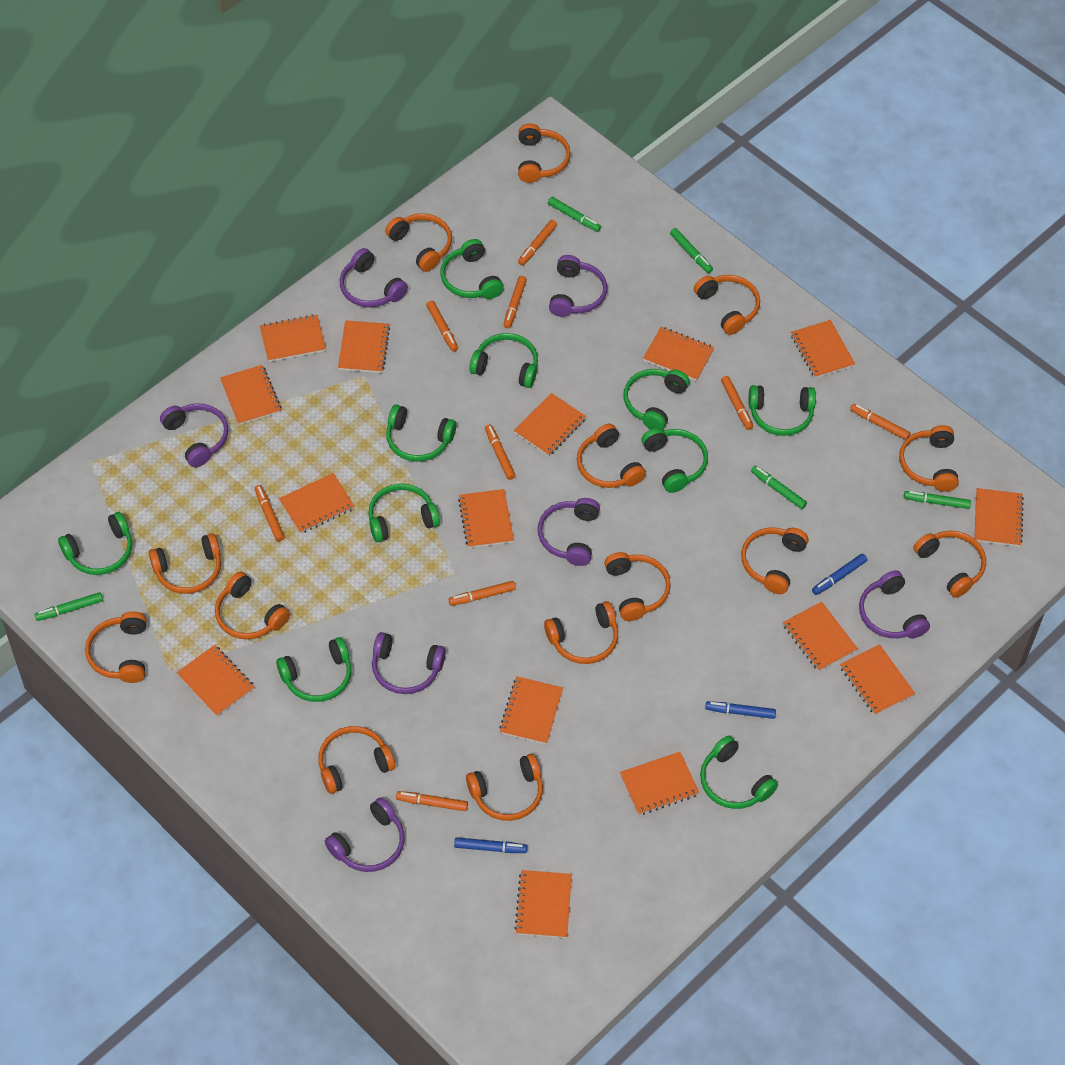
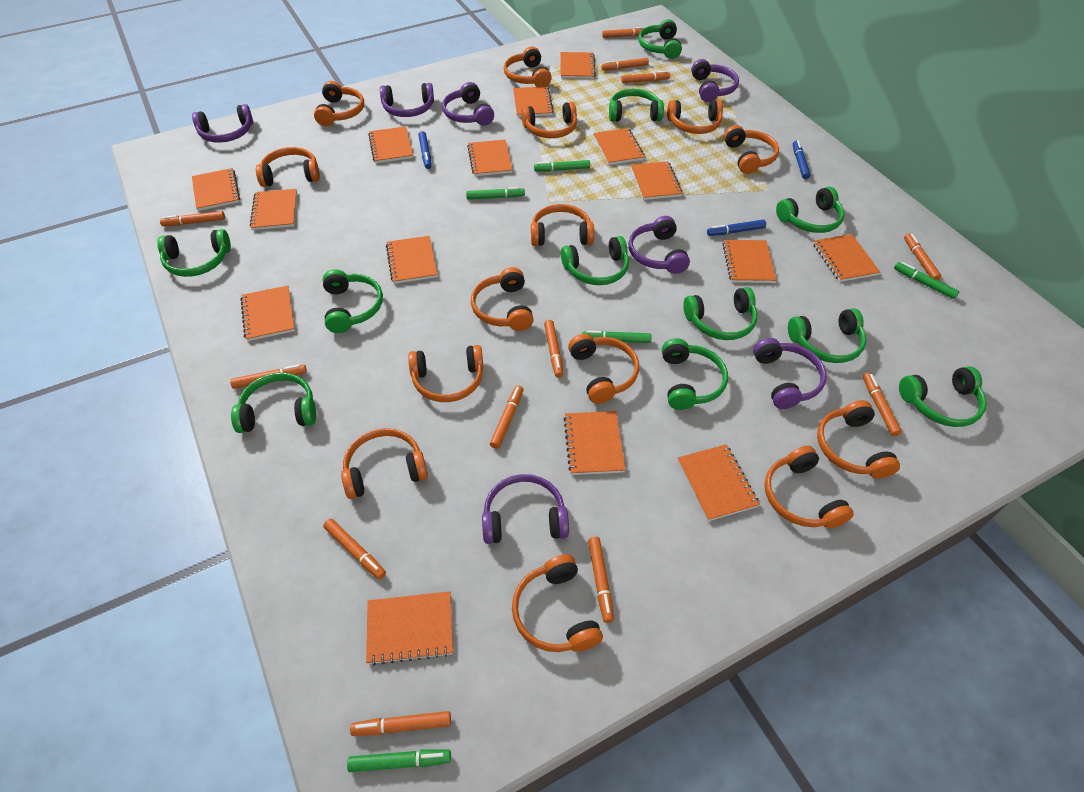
green headphones: 10 -> 11
orange marker: 9 -> 12

